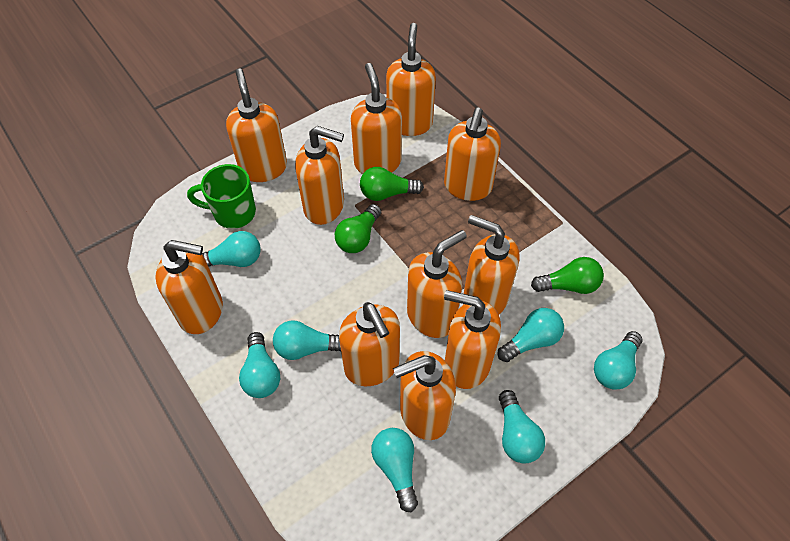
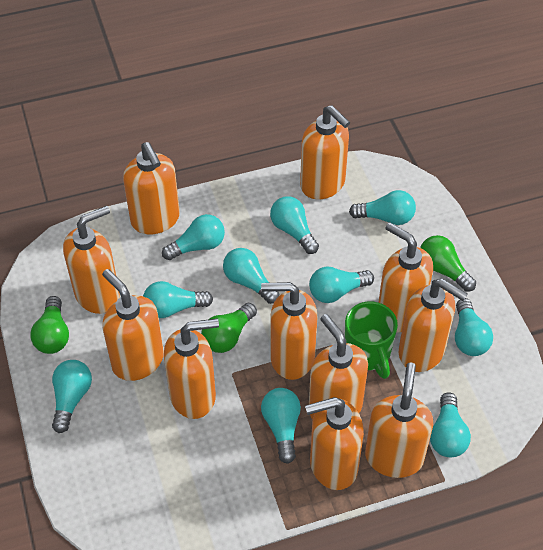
turquoise light bulb: 7 -> 10

